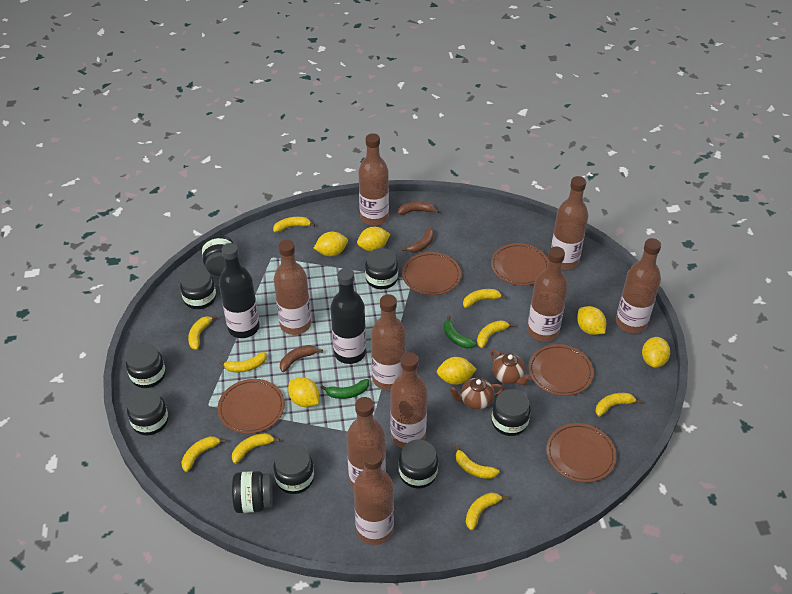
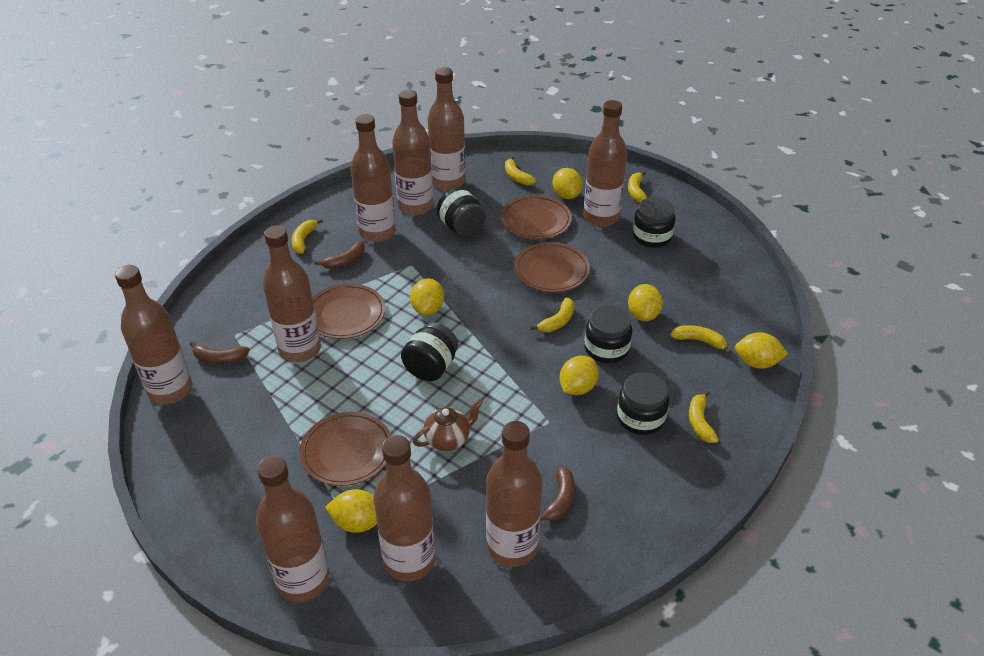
black bottle: 2 -> 0
black jar: 9 -> 5
brown plate: 5 -> 4
brown teapot: 2 -> 1
green banana: 2 -> 0
yellow banana: 10 -> 6

